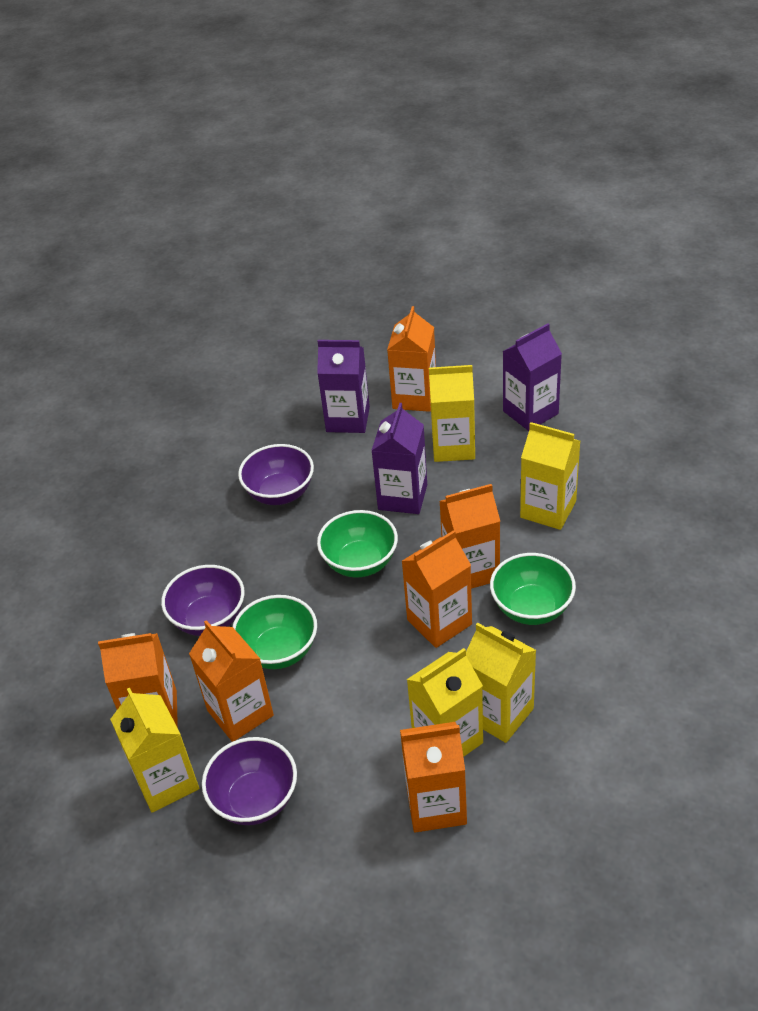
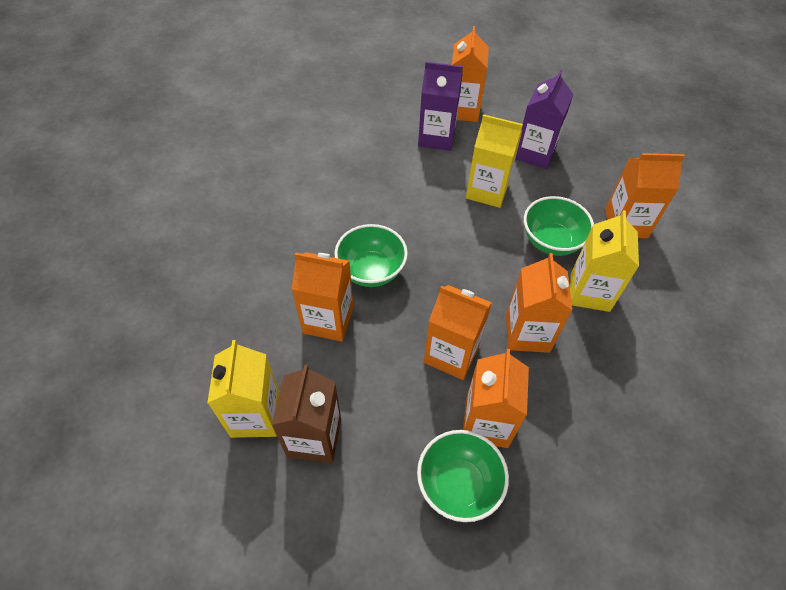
brown carton: 0 -> 1
purple bowl: 3 -> 0
purple carton: 3 -> 2
yellow carton: 5 -> 3

